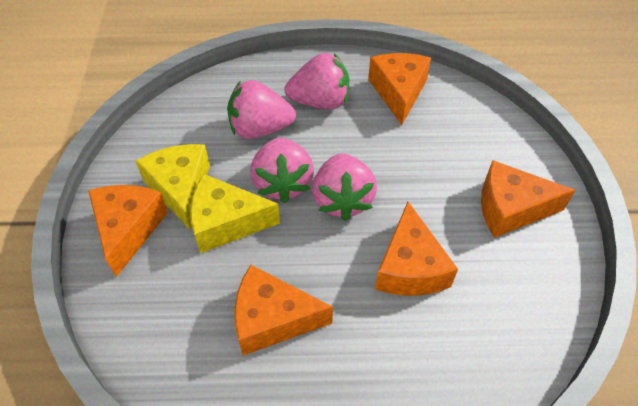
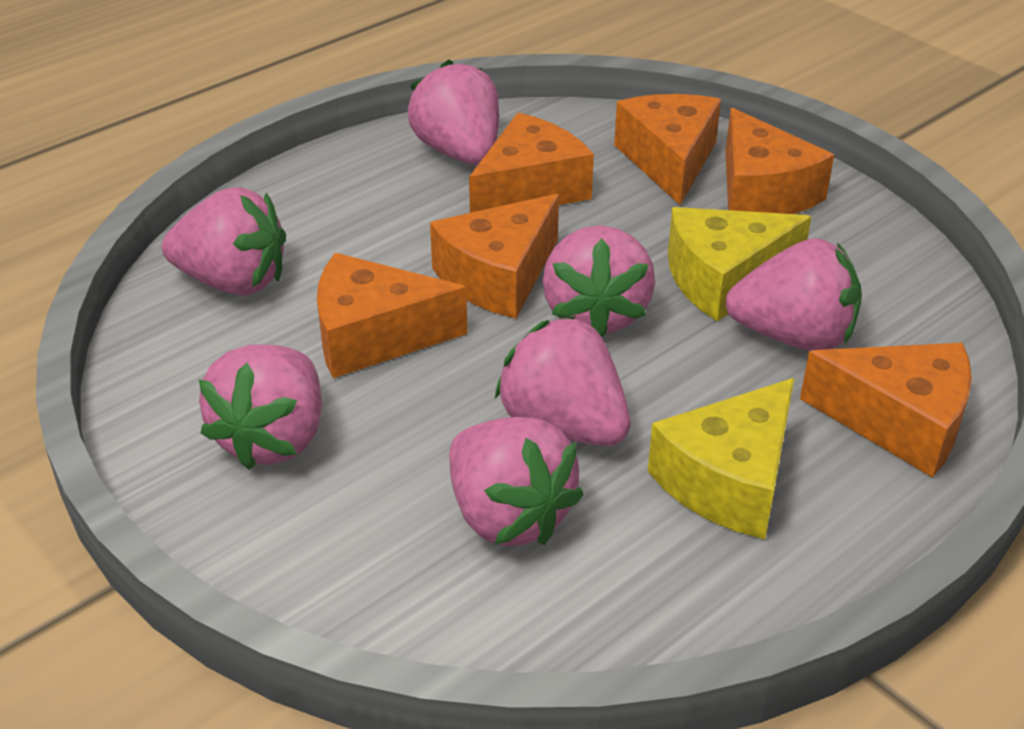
orange cheese: 5 -> 6
pink strawberry: 4 -> 7

